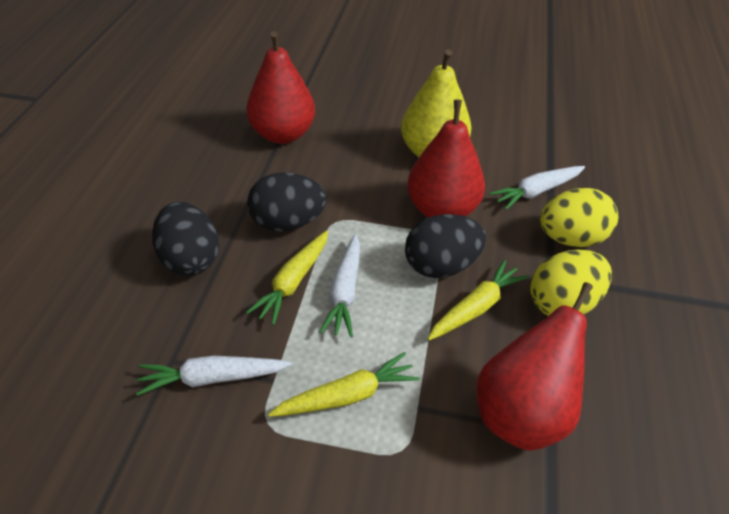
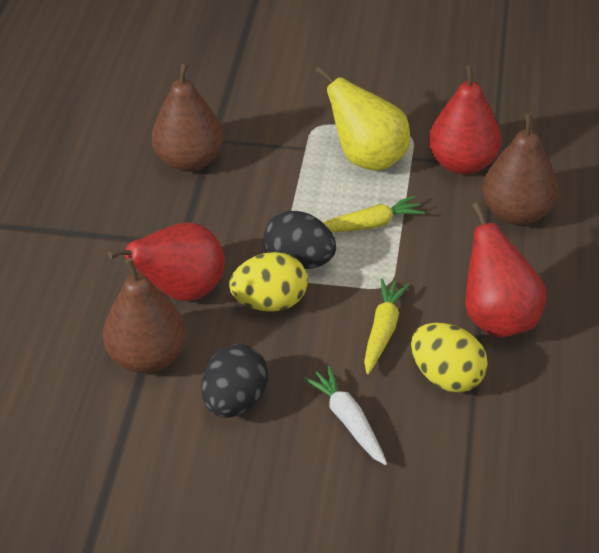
black egg: 3 -> 2
brown pear: 0 -> 3
white carrot: 3 -> 1
yellow carrot: 3 -> 2

